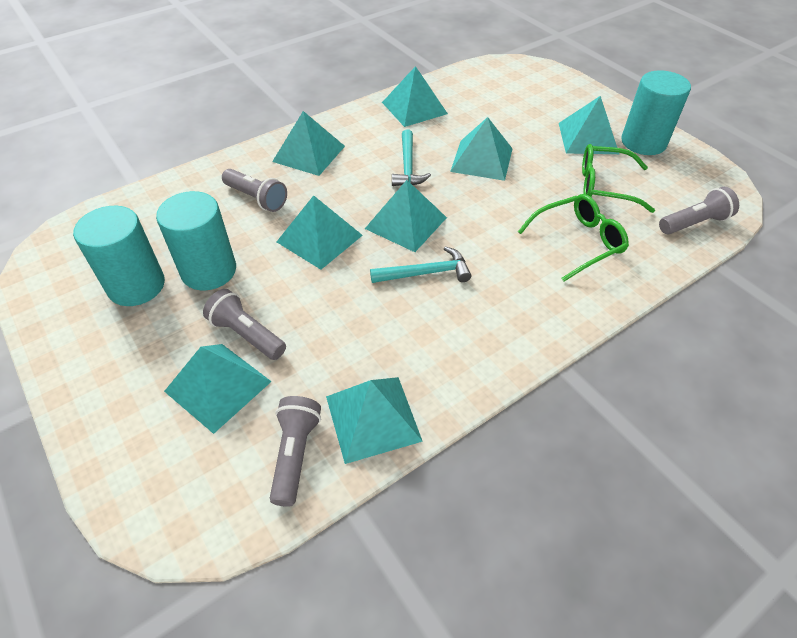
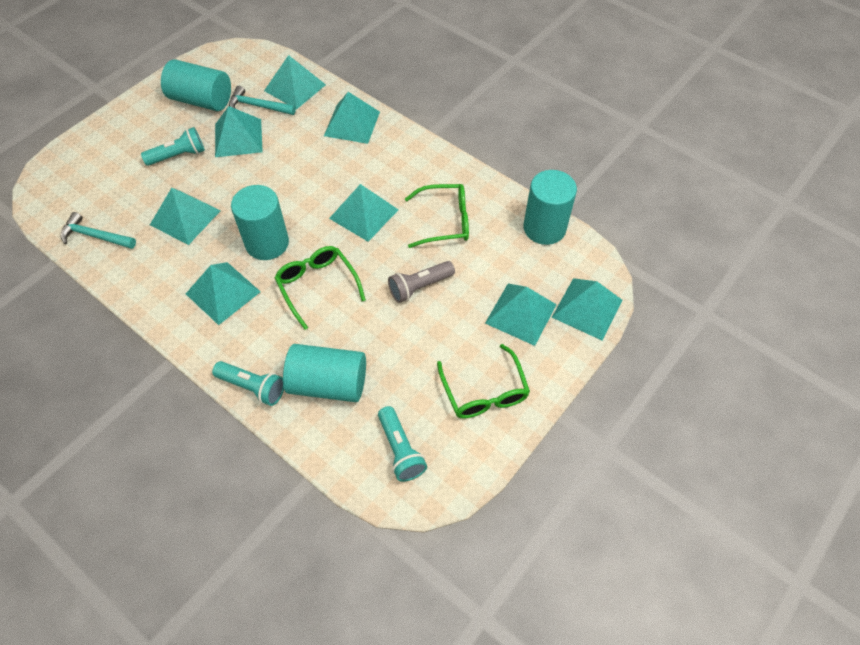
green glasses: 2 -> 3
grey flashlight: 4 -> 1
turquoise cylinder: 3 -> 4
turquoise flashlight: 0 -> 3

